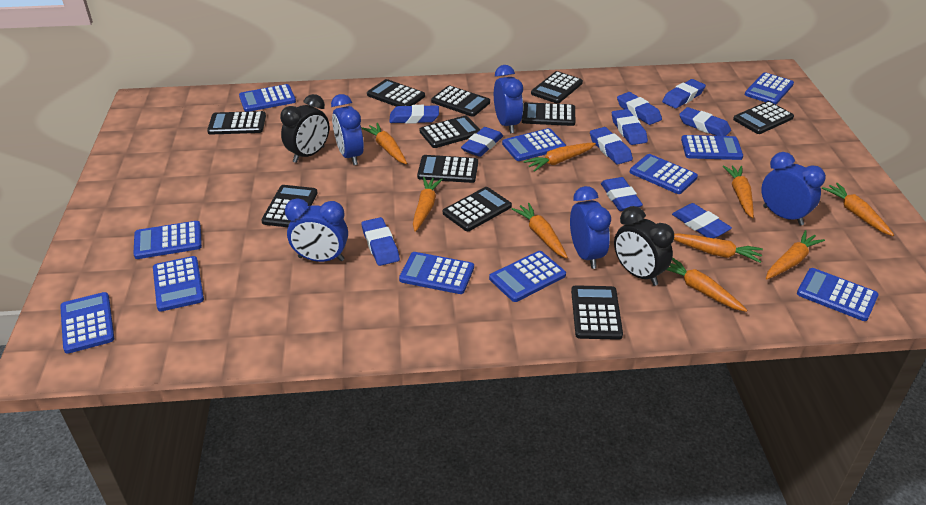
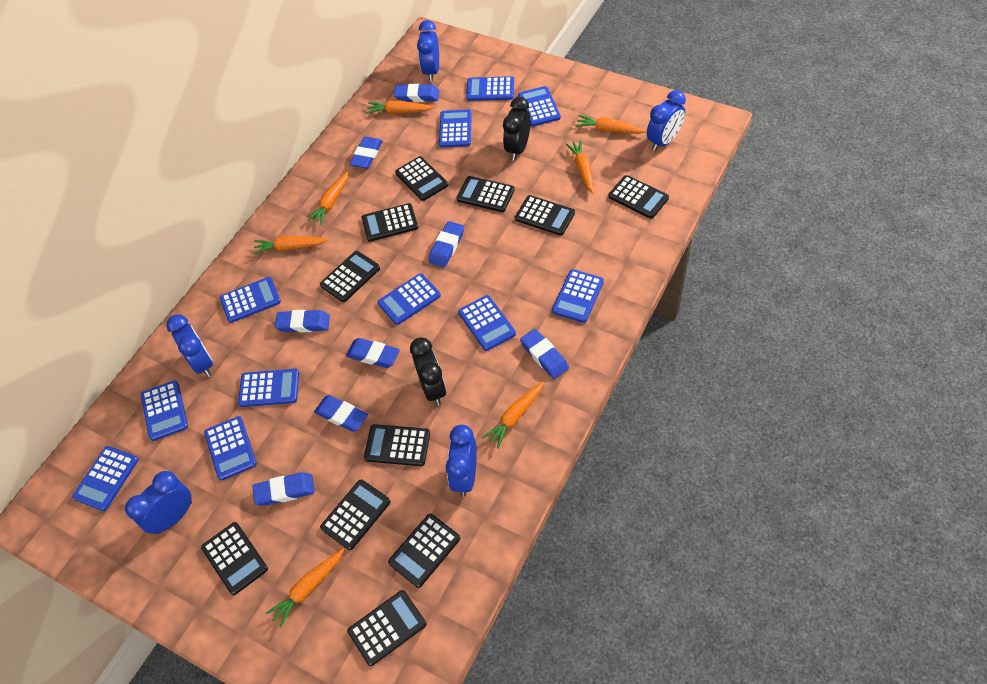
blue eraser: 10 -> 8
orange carrot: 9 -> 7

